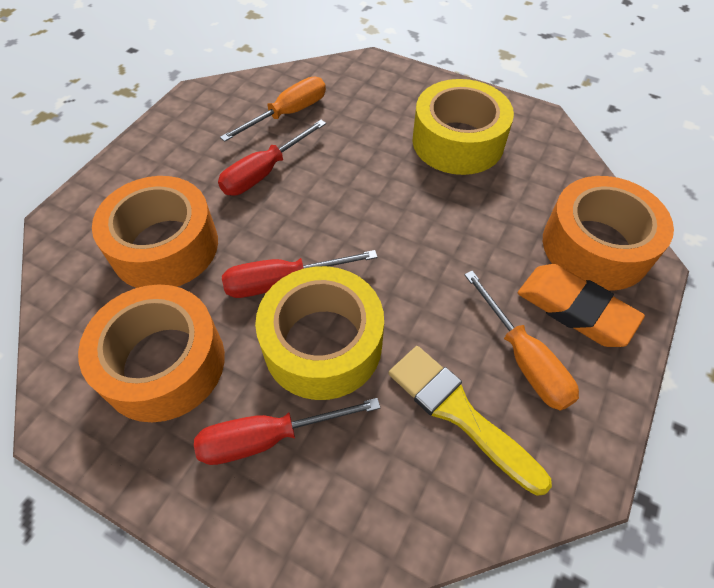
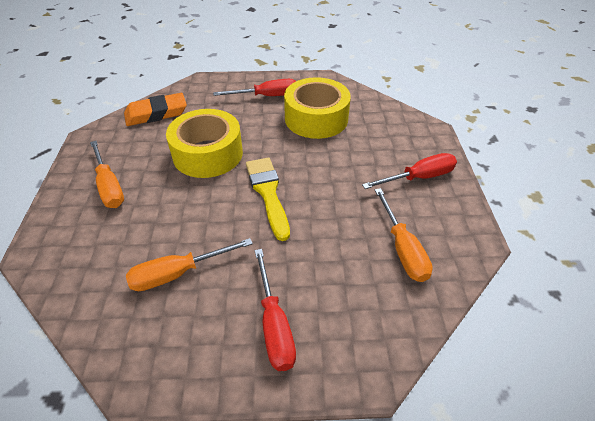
orange screwdriver: 2 -> 3
orange tape: 3 -> 0

